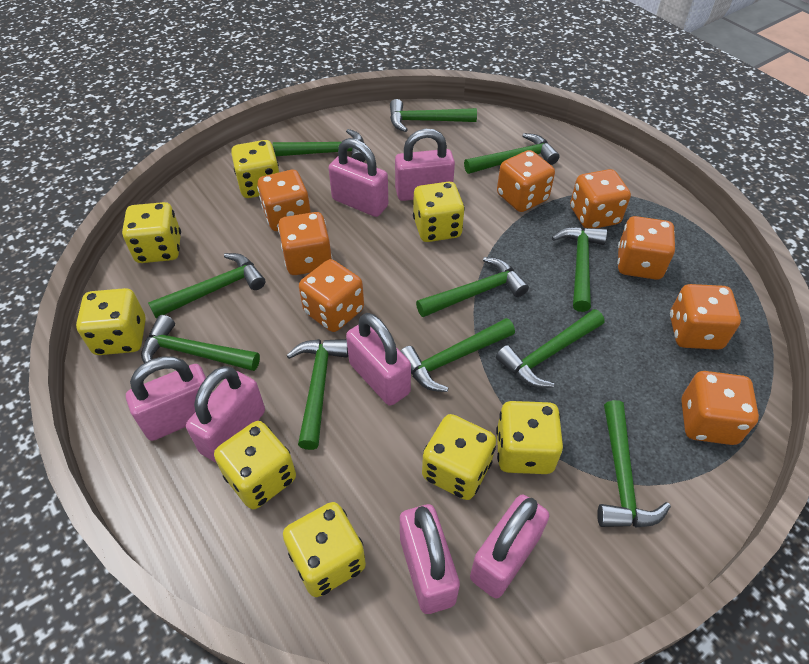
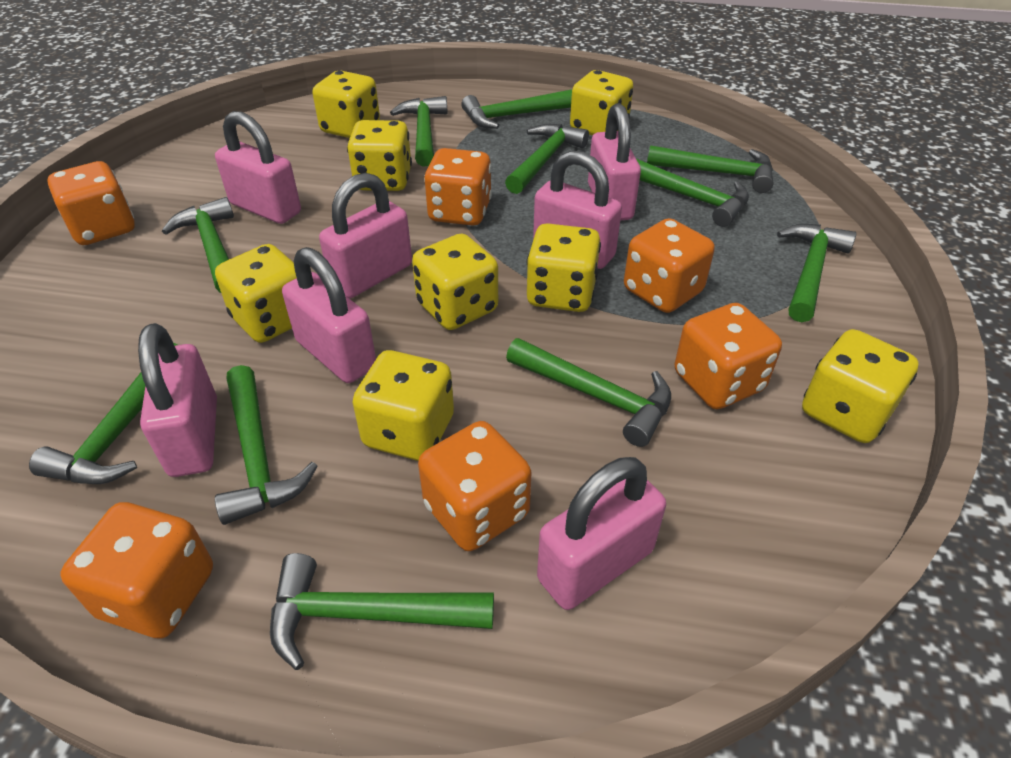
orange dice: 8 -> 6

